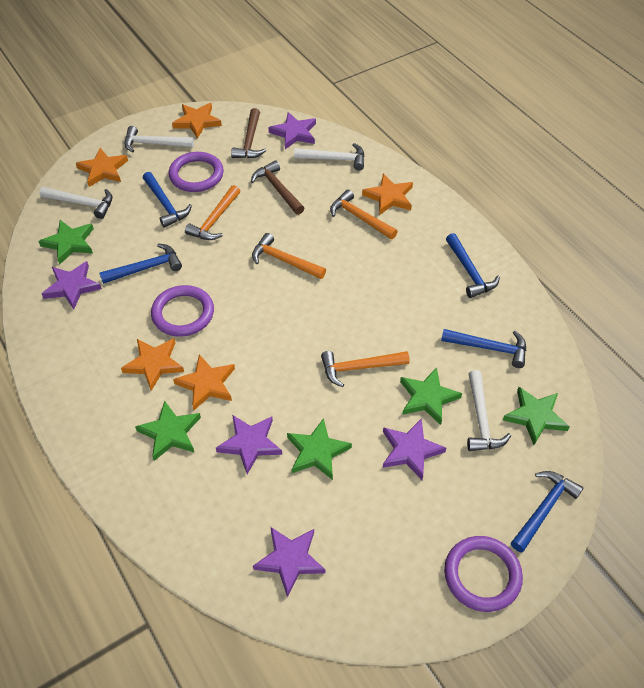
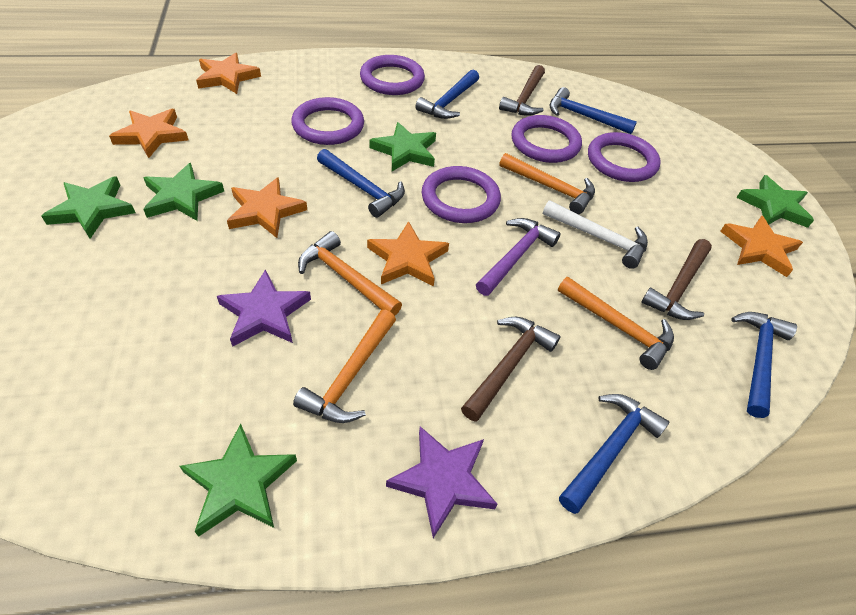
brown hammer: 2 -> 3
purple hammer: 0 -> 1
purple ring: 3 -> 5
purple star: 5 -> 2
white hammer: 4 -> 1

